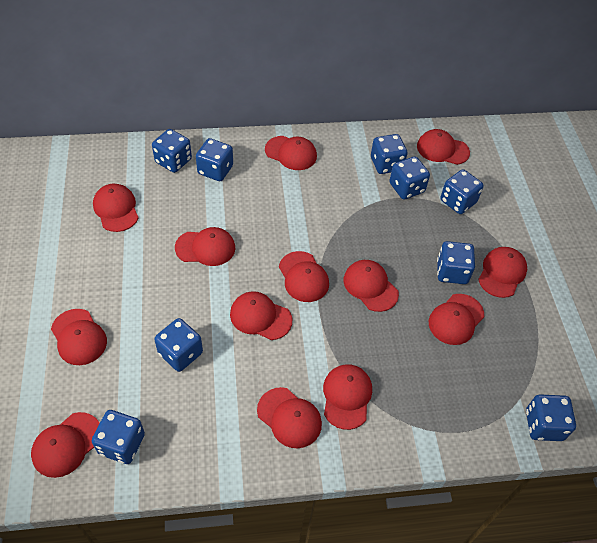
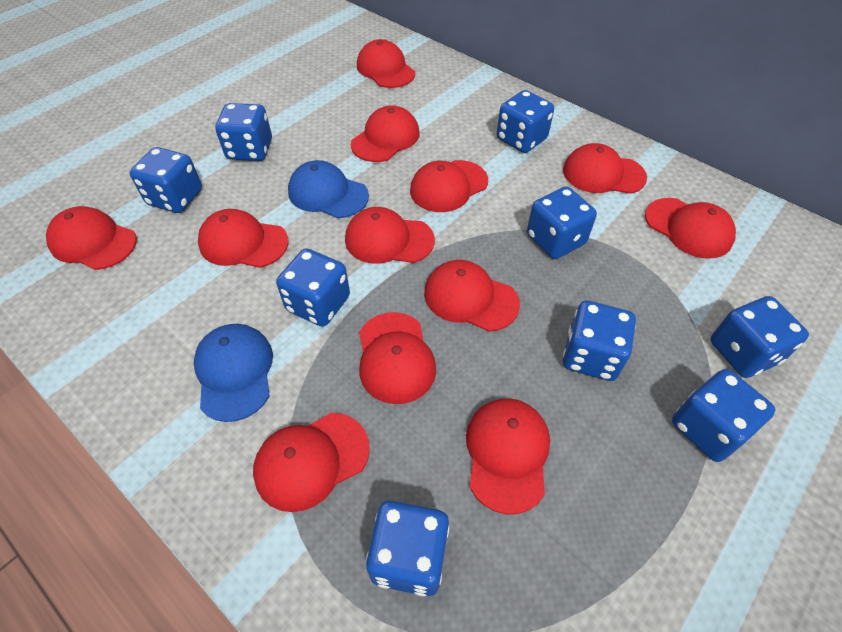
blue cap: 0 -> 2
red cap: 13 -> 12

